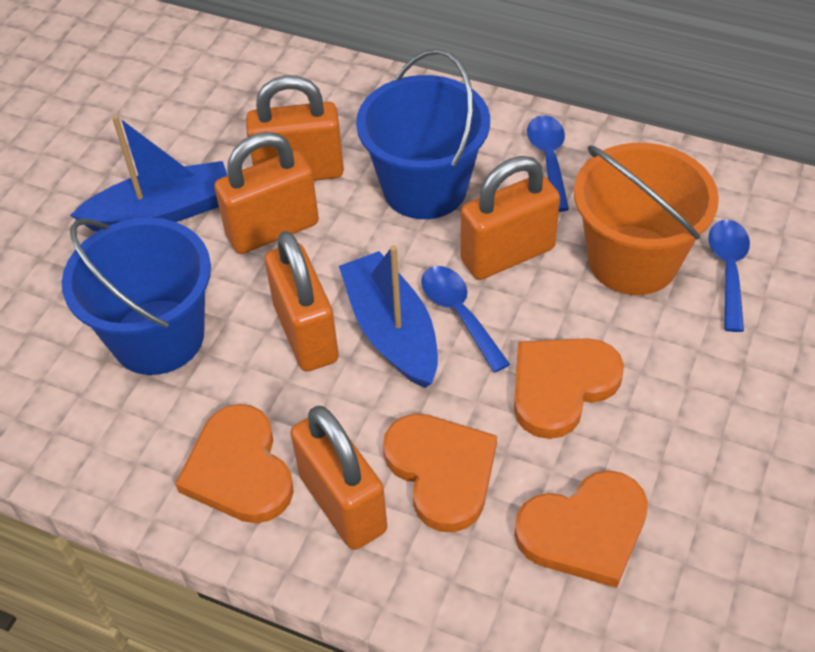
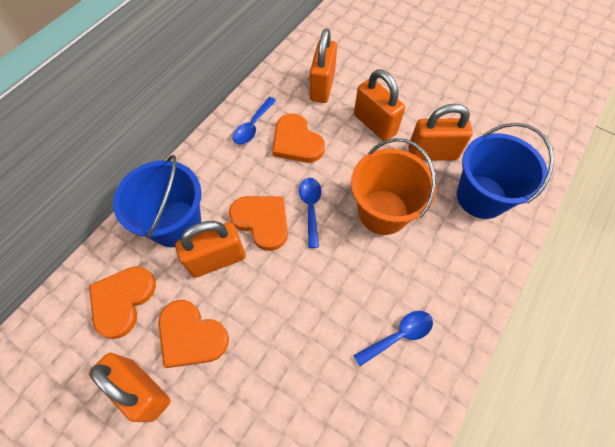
blue boat: 2 -> 0

